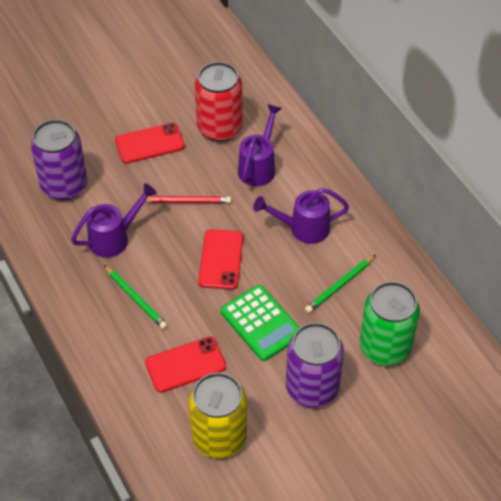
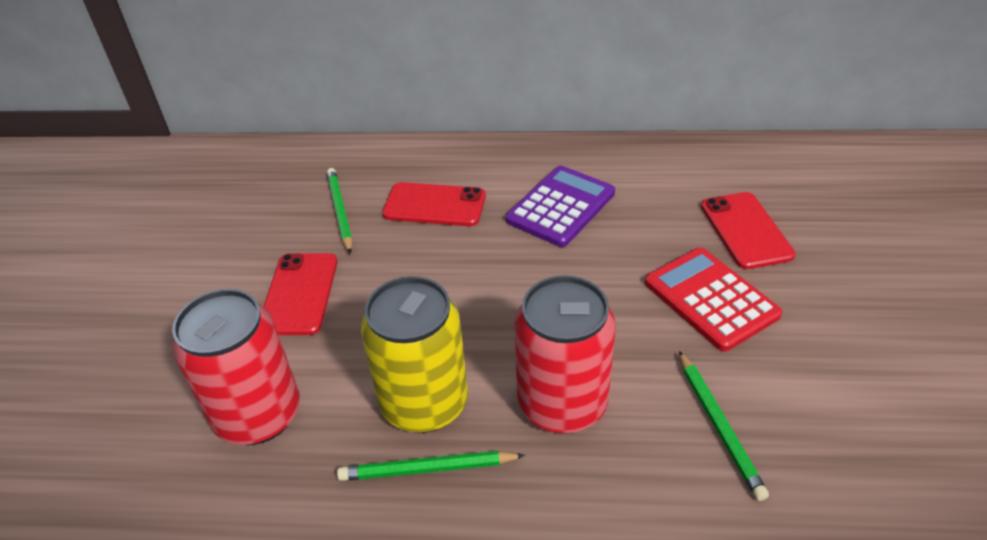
green calculator: 1 -> 0
green can: 1 -> 0
green pencil: 2 -> 3
purple calculator: 0 -> 1
purple can: 2 -> 0
purple watering can: 3 -> 0
red calculator: 0 -> 1
red can: 1 -> 2
red pencil: 1 -> 0

